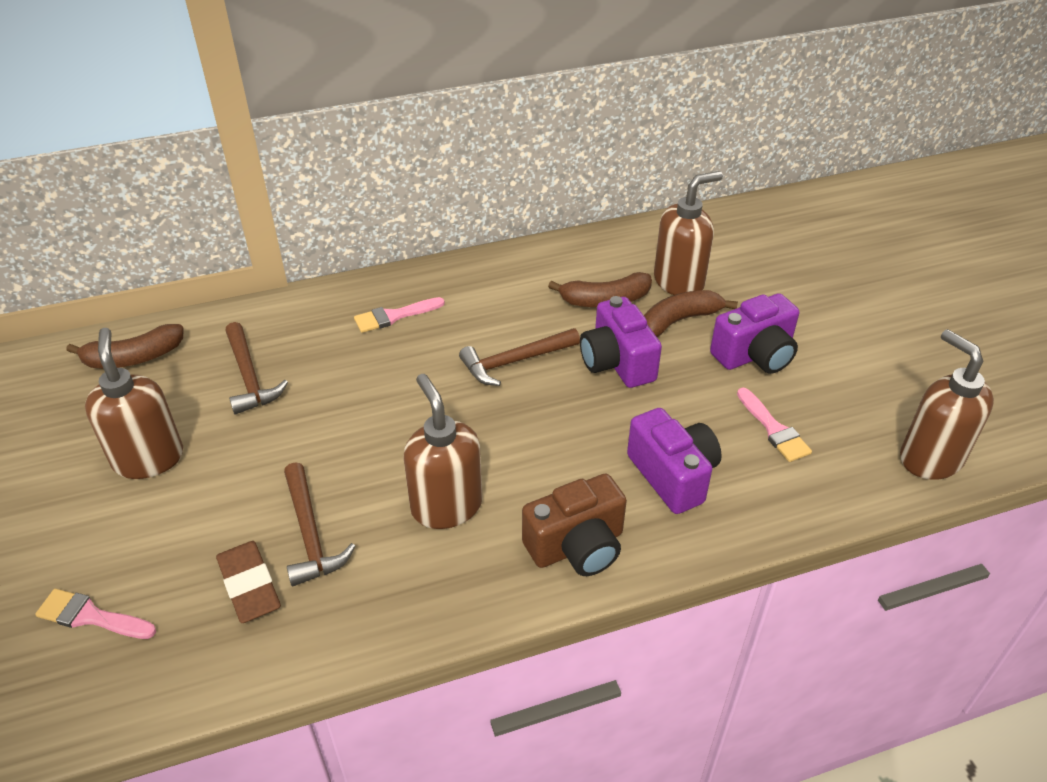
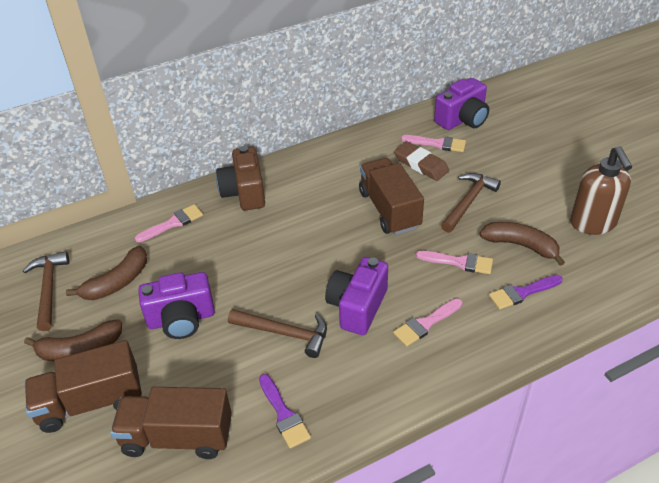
brown soap dispenser: 4 -> 1
brown truck: 0 -> 3
pink brush: 3 -> 4
purple brush: 0 -> 2

